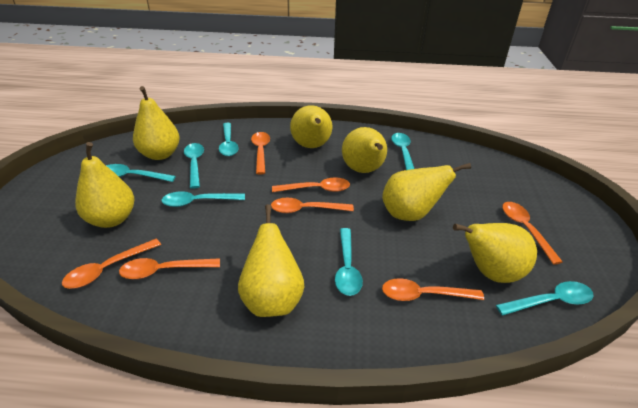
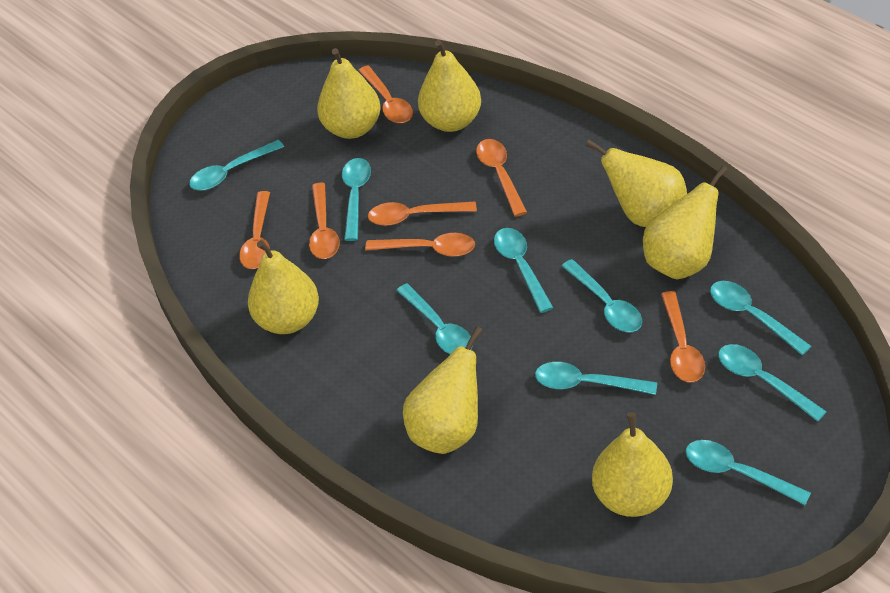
turquoise spoon: 7 -> 9

